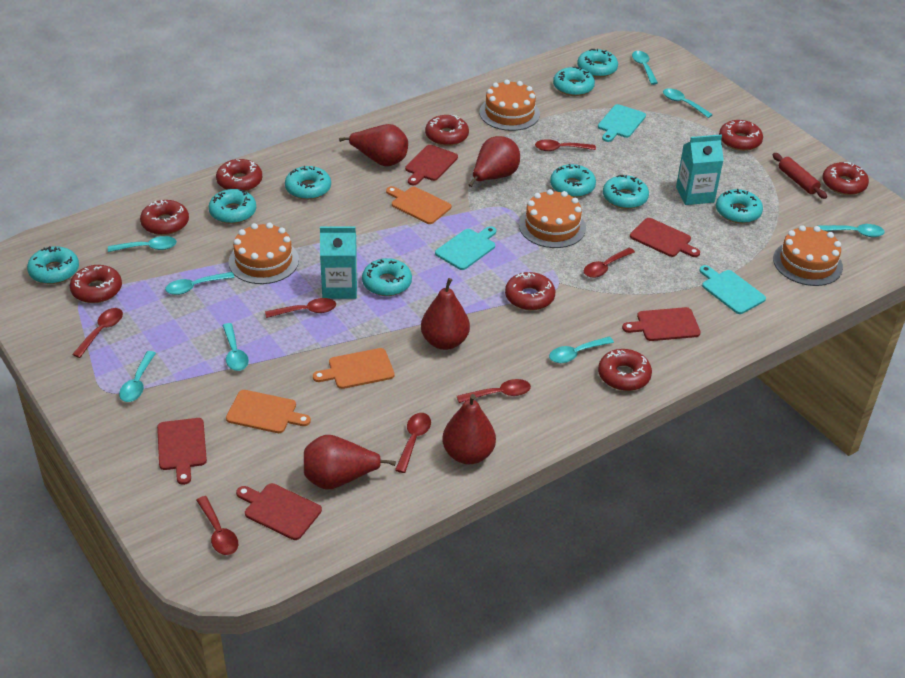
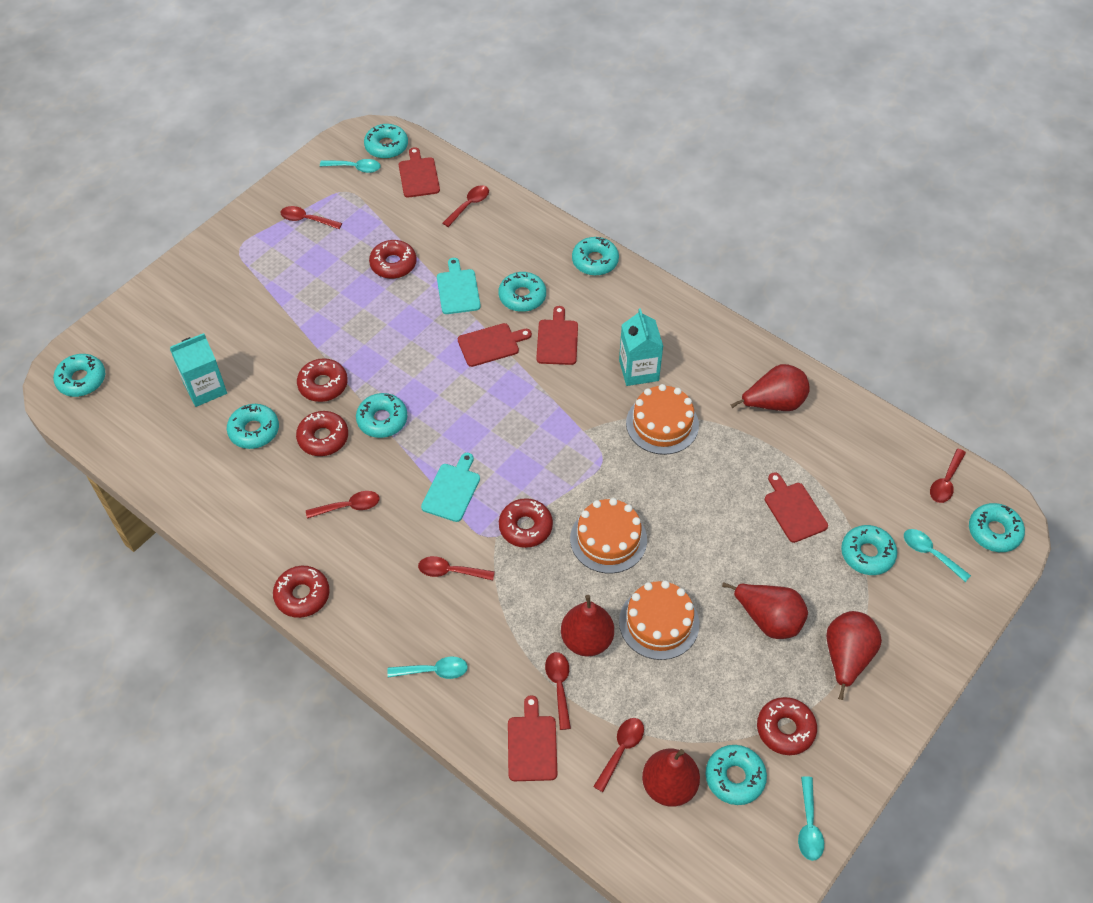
orange cake: 4 -> 3
orange cutting board: 3 -> 0
red donut: 8 -> 6
red rolling pin: 1 -> 0
turquoise cutting board: 3 -> 2
turquoise spoon: 8 -> 4

